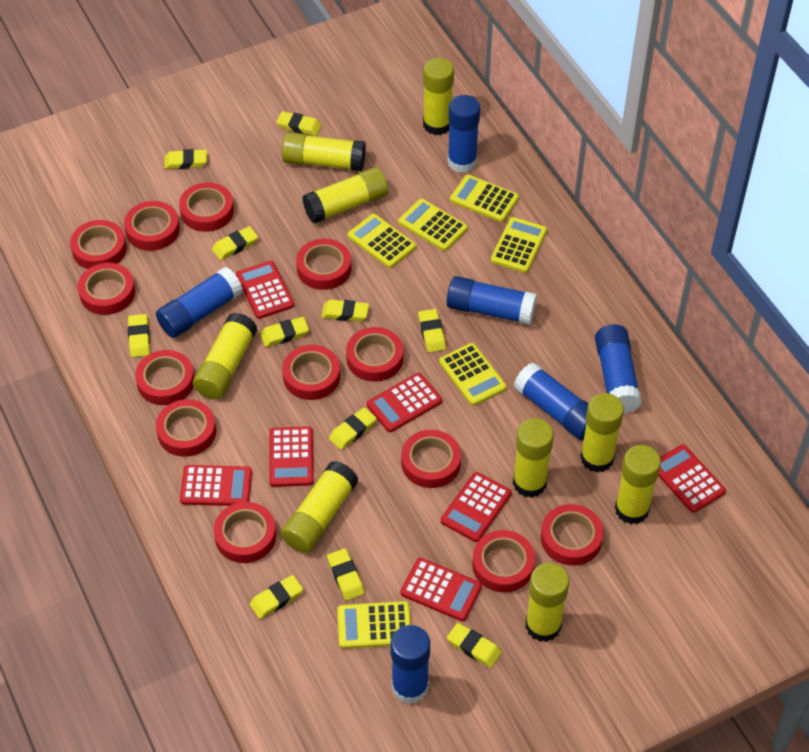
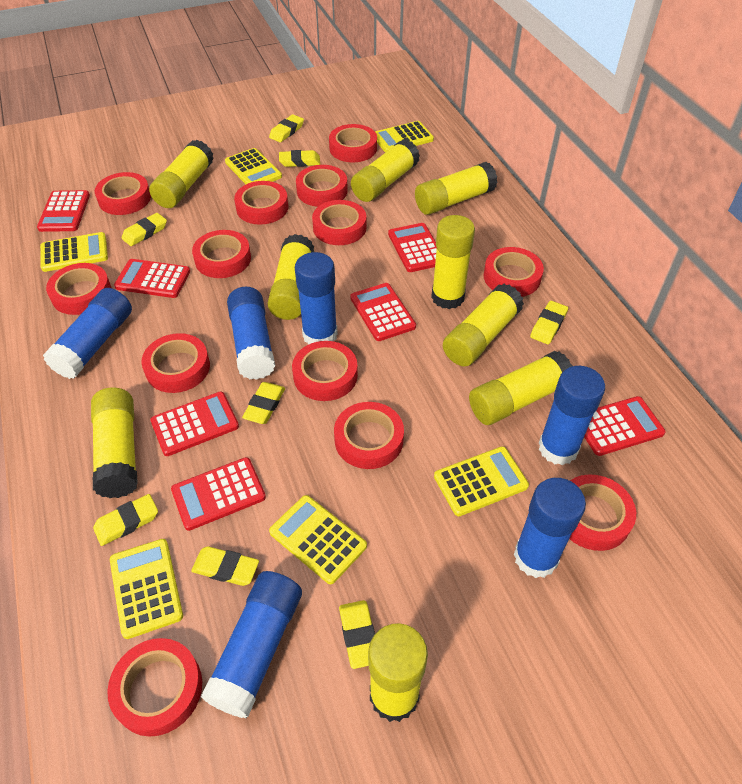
yellow eraser: 11 -> 8

